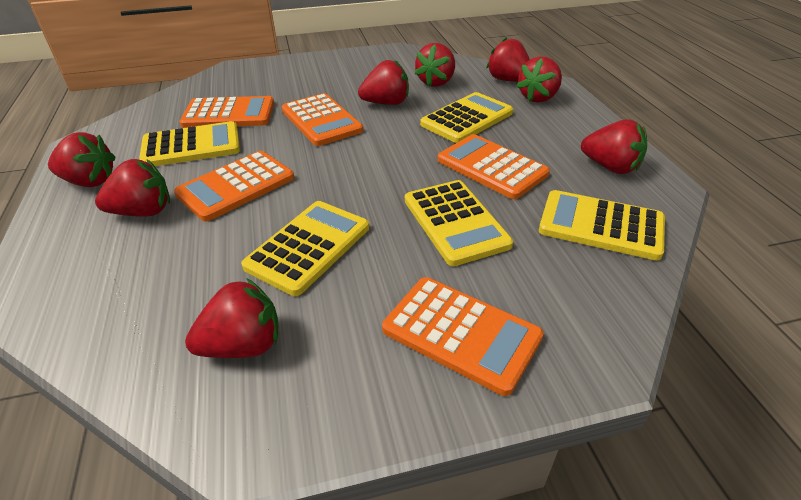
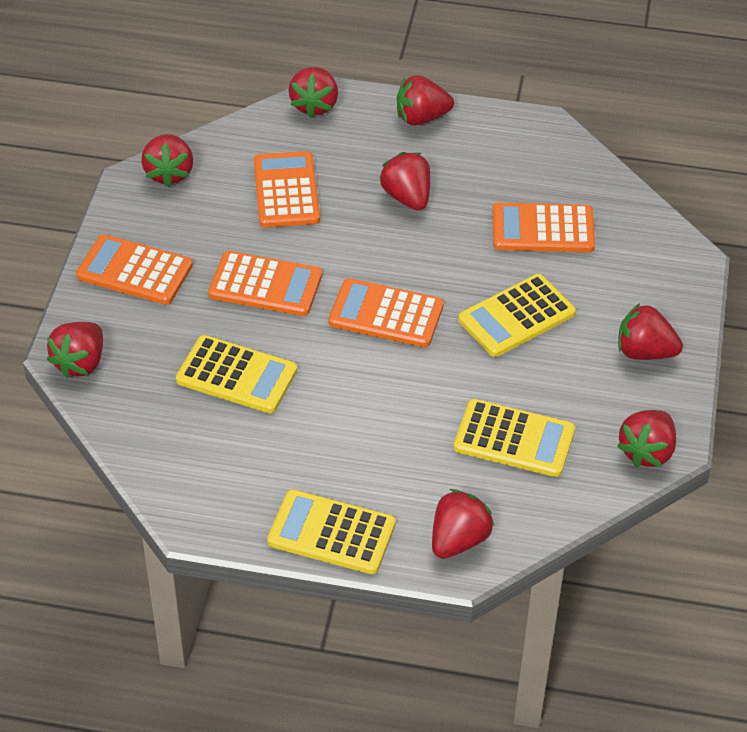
yellow calculator: 5 -> 4

